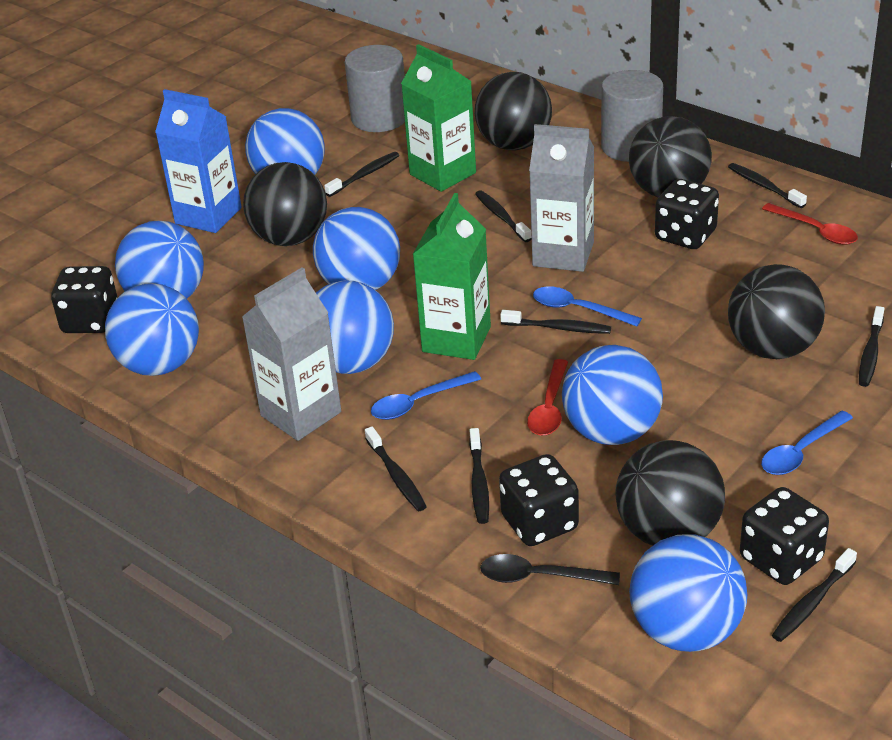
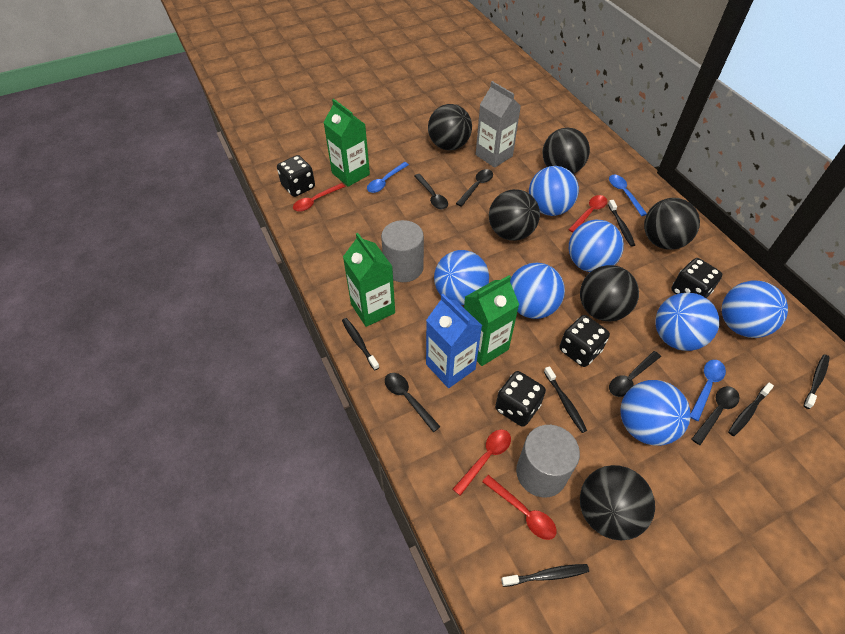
black ball: 5 -> 6
black spoon: 1 -> 5
black toothbrush: 8 -> 6
green carton: 2 -> 3
grey carton: 2 -> 1
red spoon: 2 -> 4

